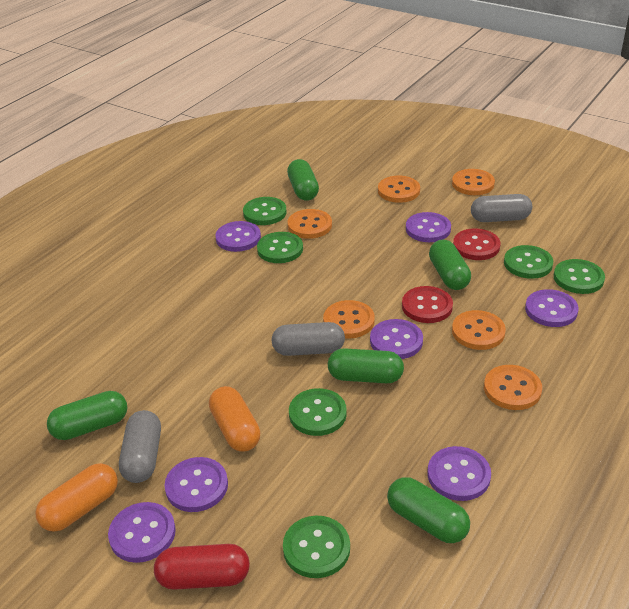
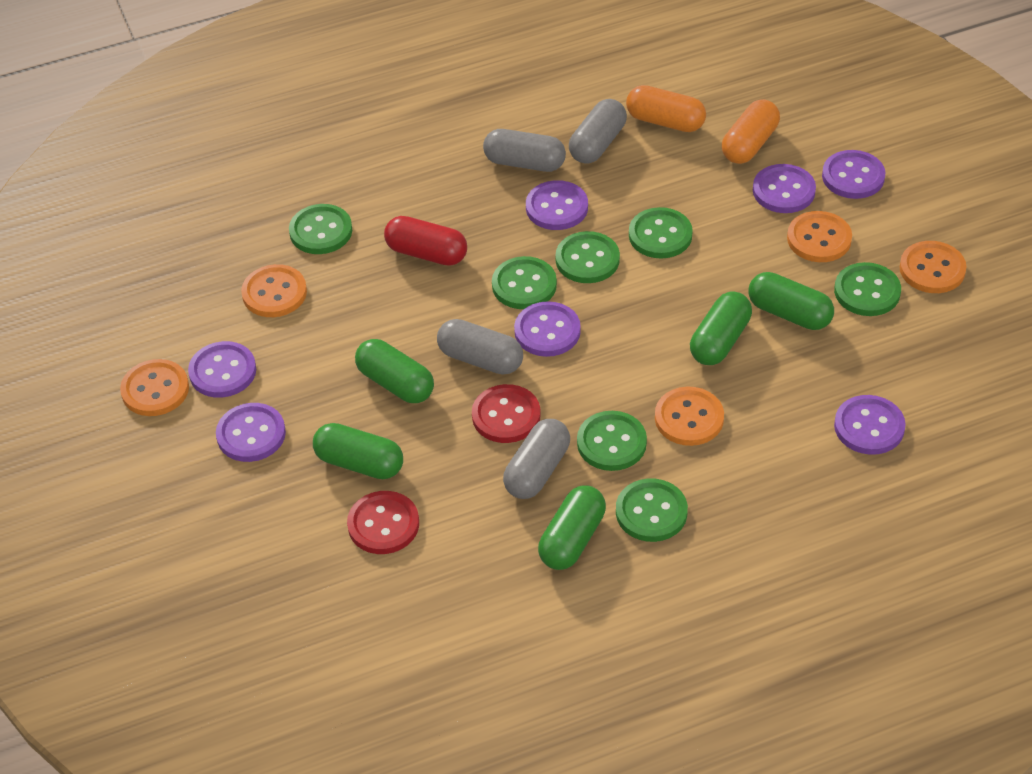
green button: 6 -> 7
grey capsule: 3 -> 4
orange button: 6 -> 5

